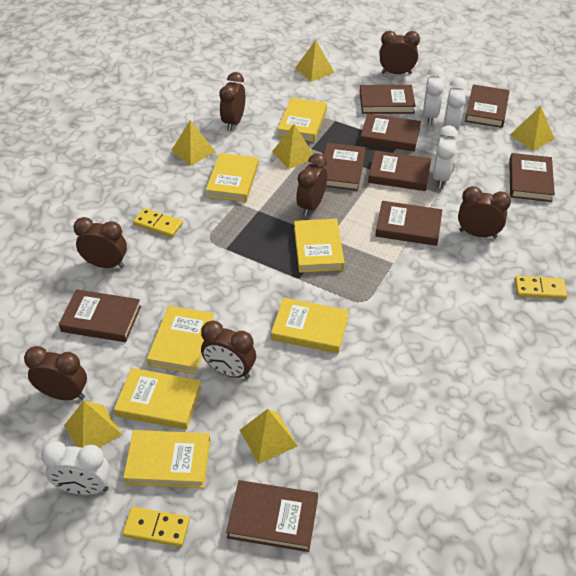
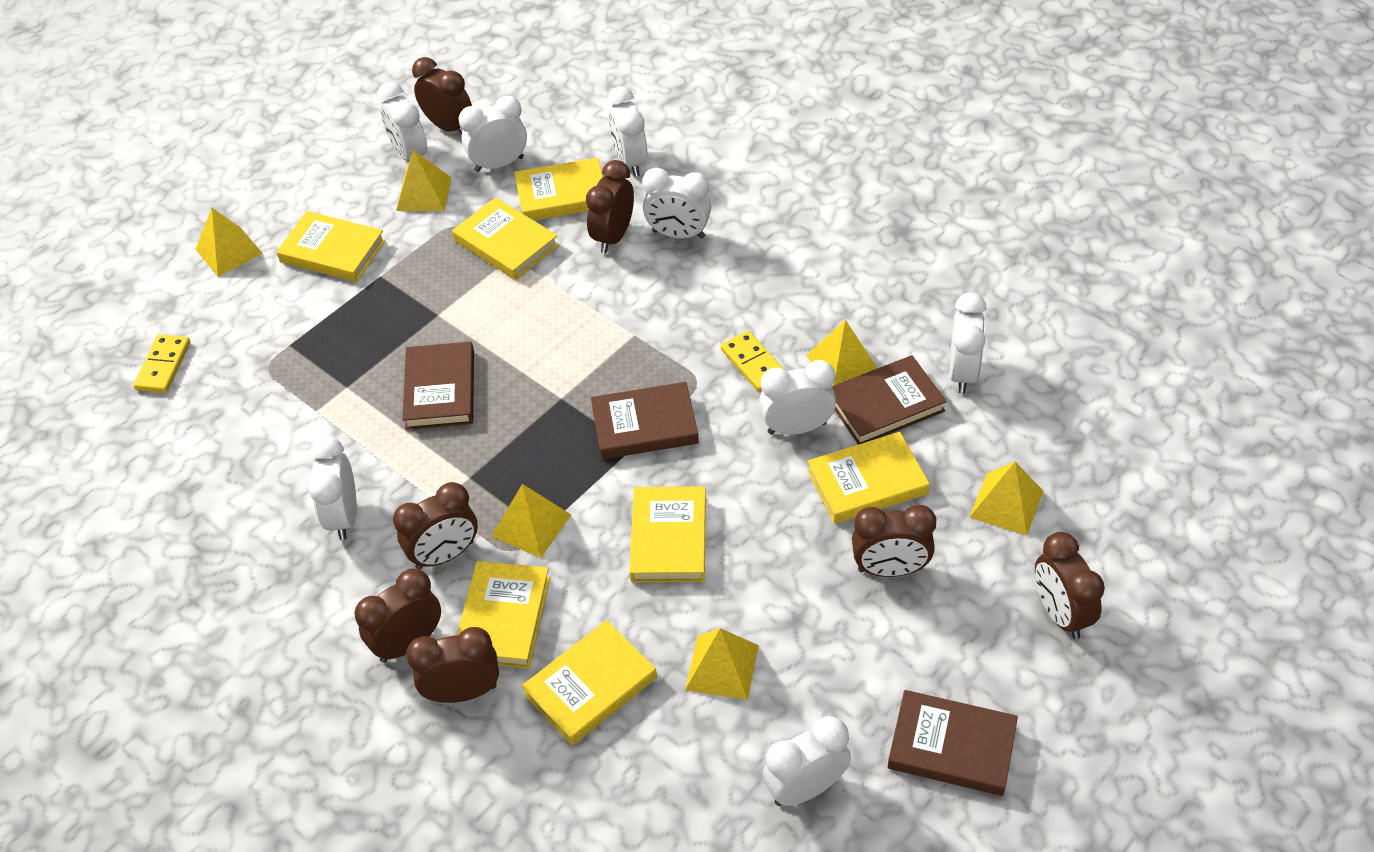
brown book: 9 -> 4
white clock: 4 -> 8
yellow domino: 3 -> 2

